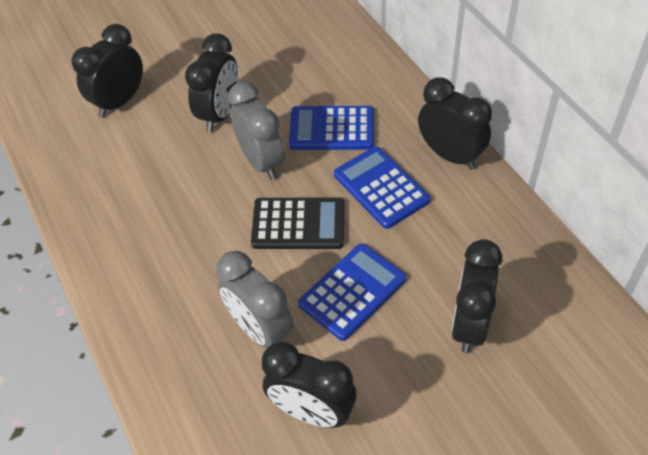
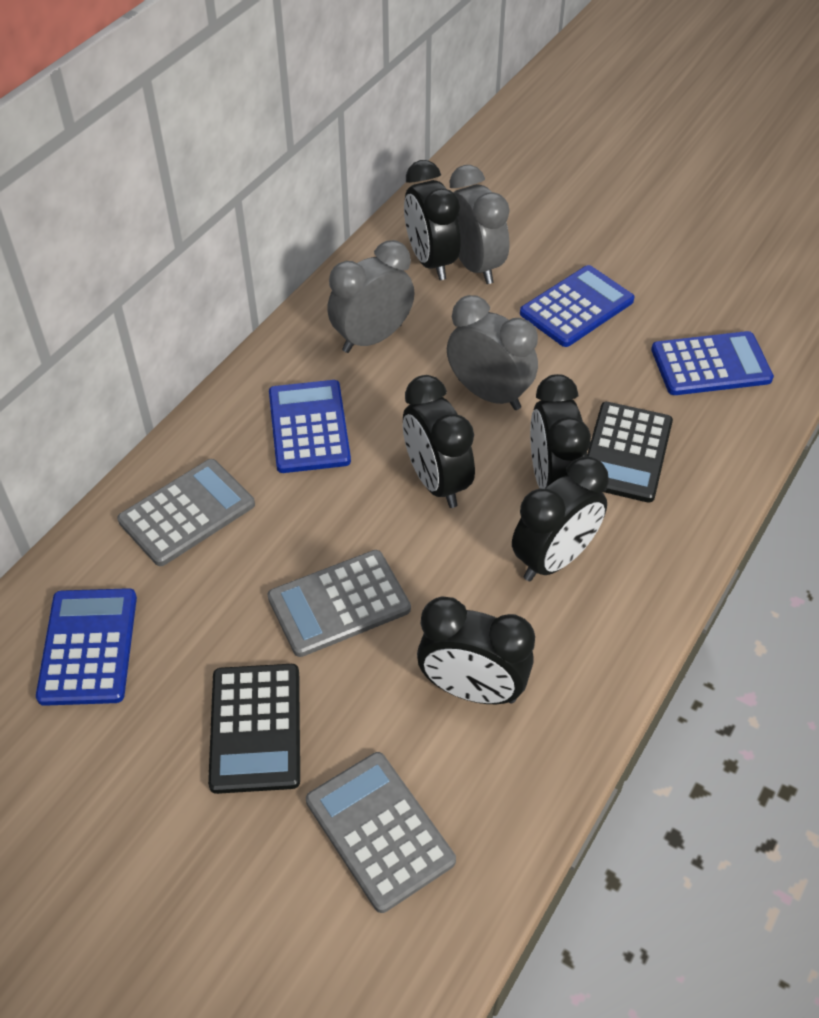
black calculator: 1 -> 2
blue calculator: 3 -> 4
grey calculator: 0 -> 3
grey clock: 2 -> 3

